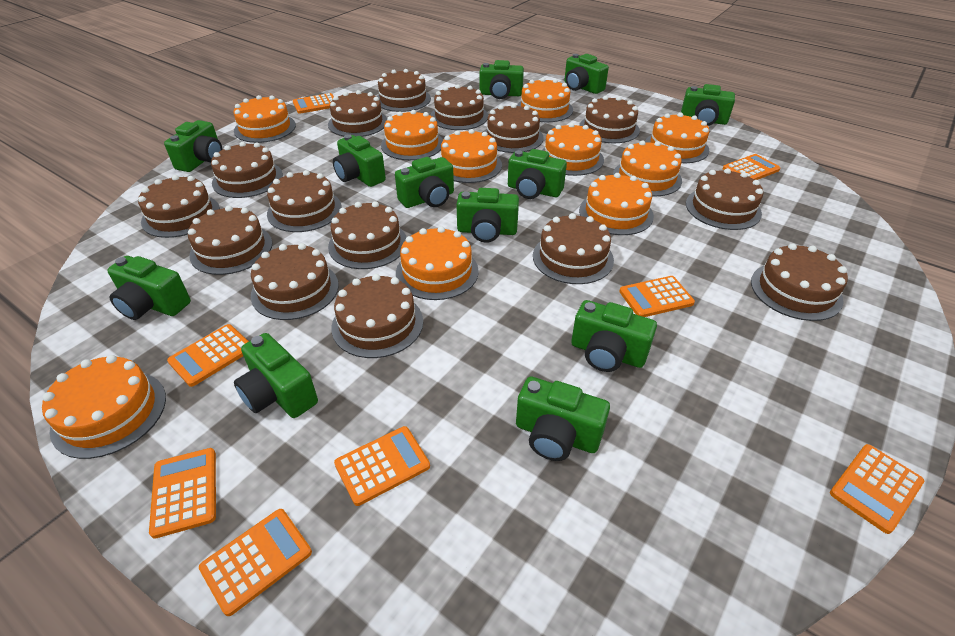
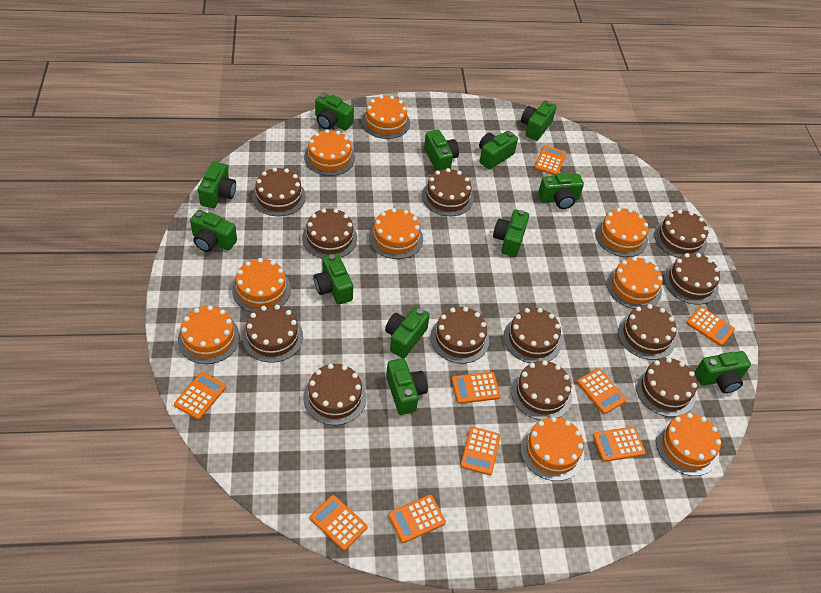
brown cake: 15 -> 12
orange cake: 10 -> 9
orange calculator: 8 -> 9

